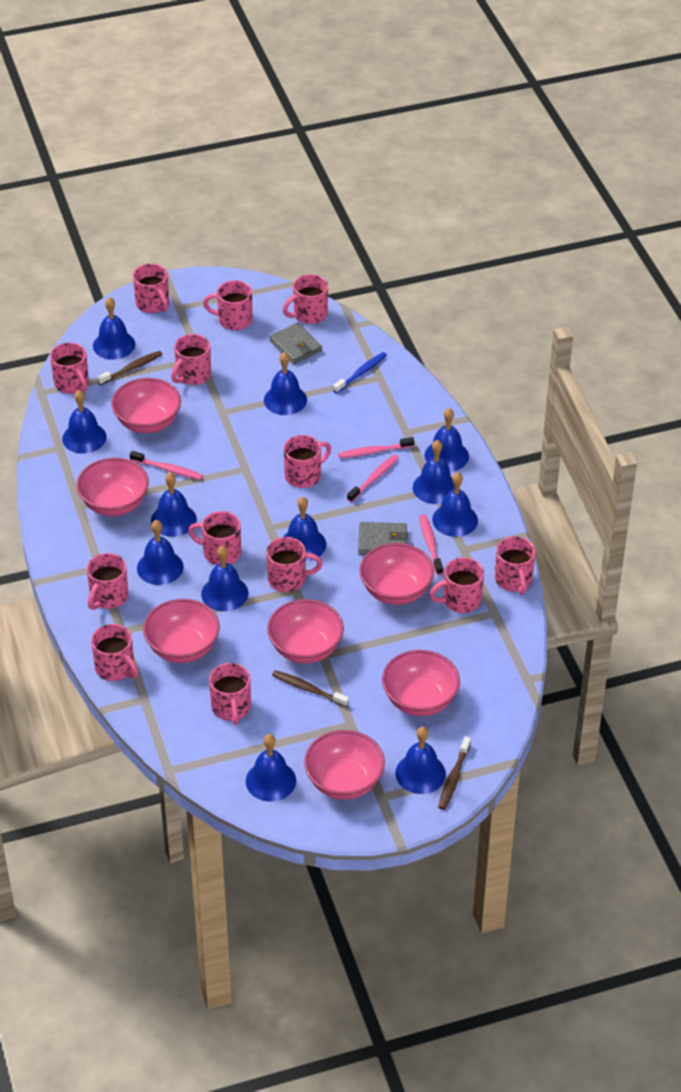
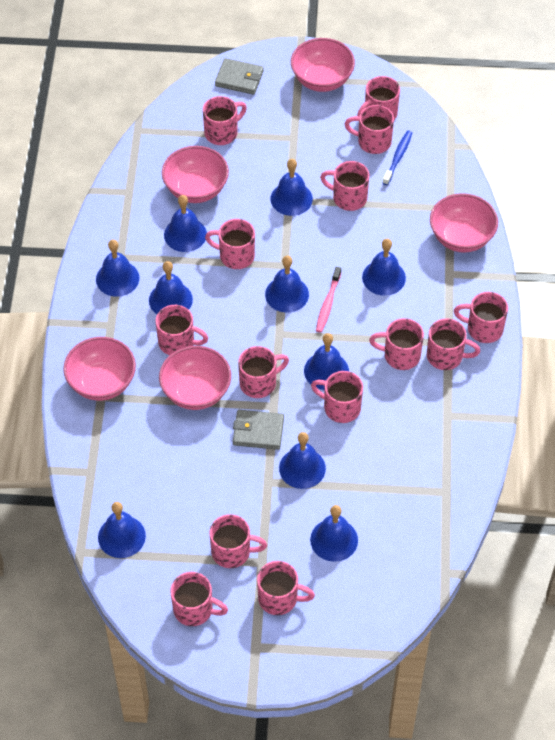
blue bell: 12 -> 10
brown toothbrush: 3 -> 0
pink bowl: 7 -> 5
pink mug: 13 -> 14
pink toothbrush: 4 -> 1

